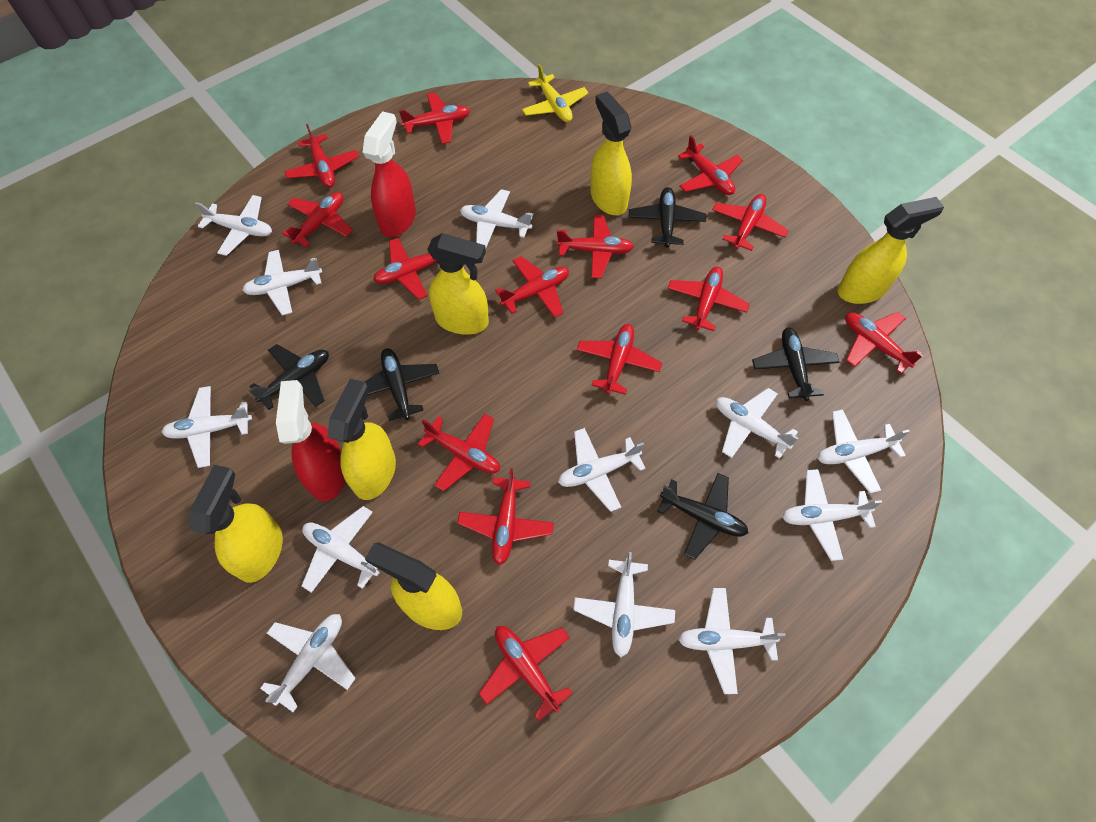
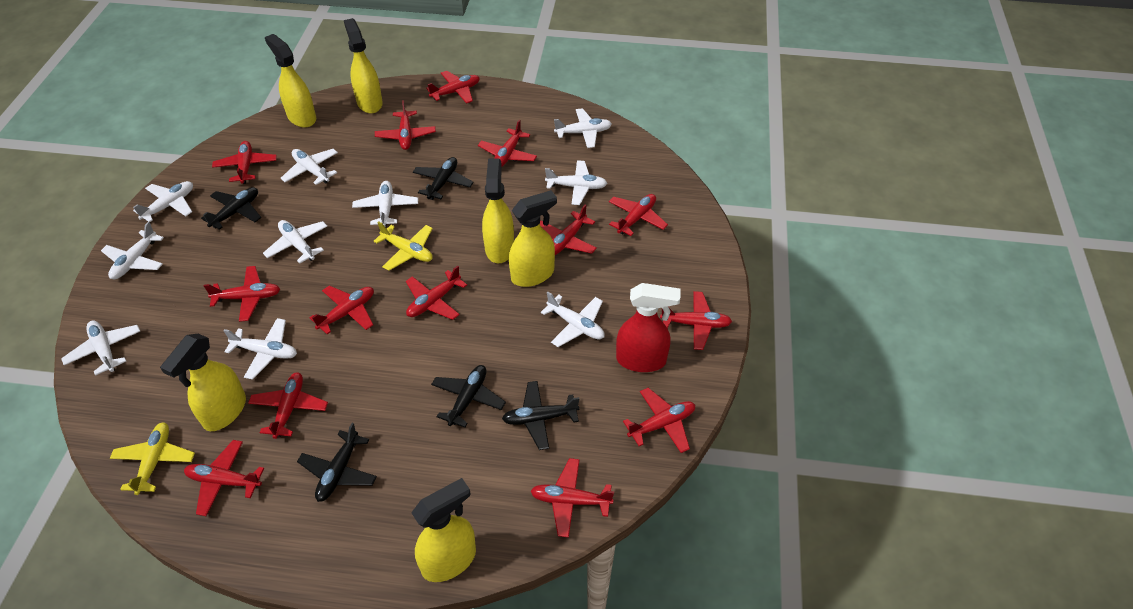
red spray bottle: 2 -> 1
white plane: 12 -> 10
yellow plane: 1 -> 2

